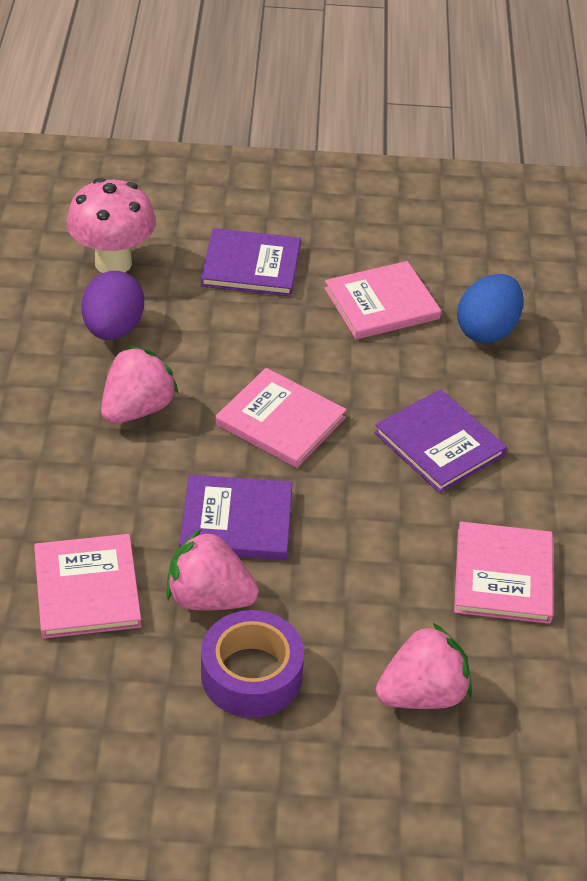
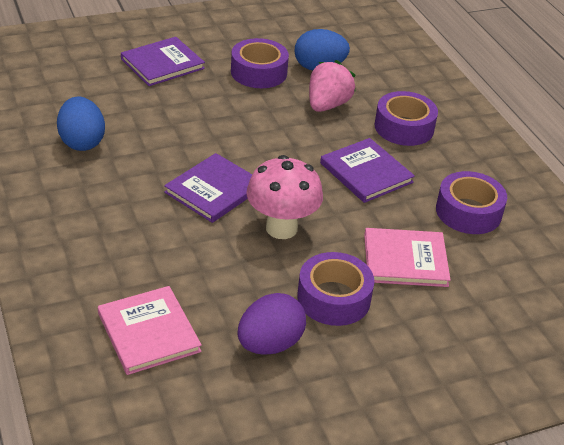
blue egg: 1 -> 2
pink book: 4 -> 2
pink strawberry: 3 -> 1
purple tape: 1 -> 4

